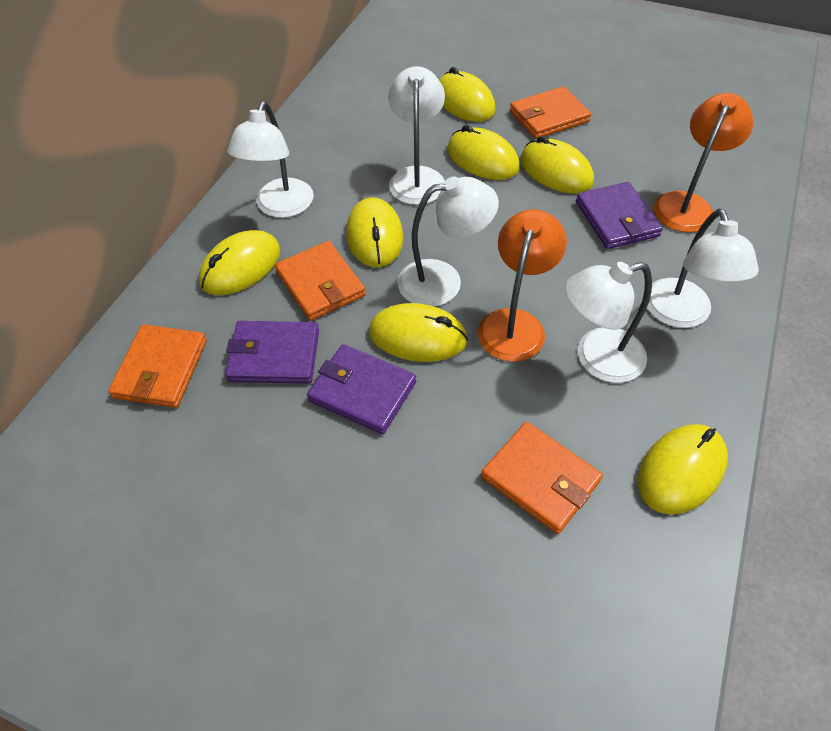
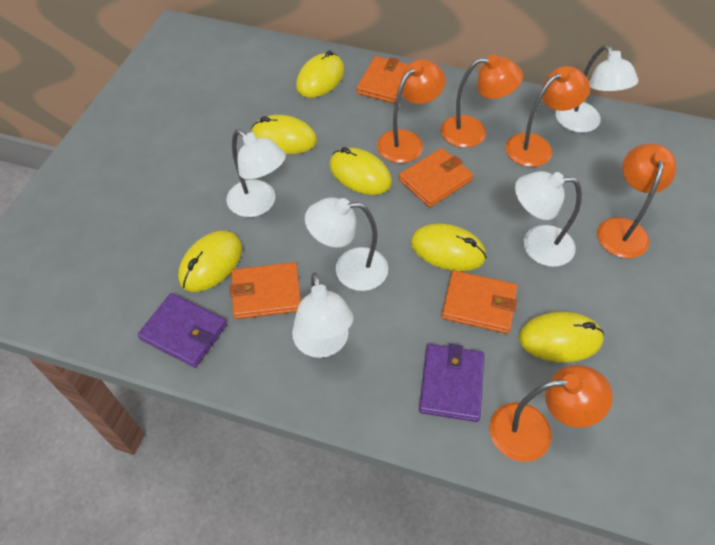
orange lamp: 2 -> 5
purple wallet: 3 -> 2
yellow mouse: 7 -> 6

